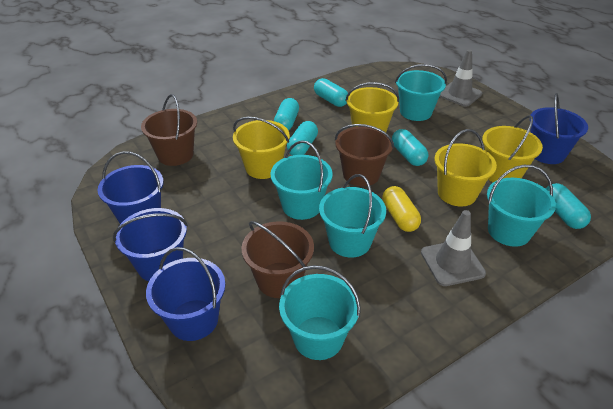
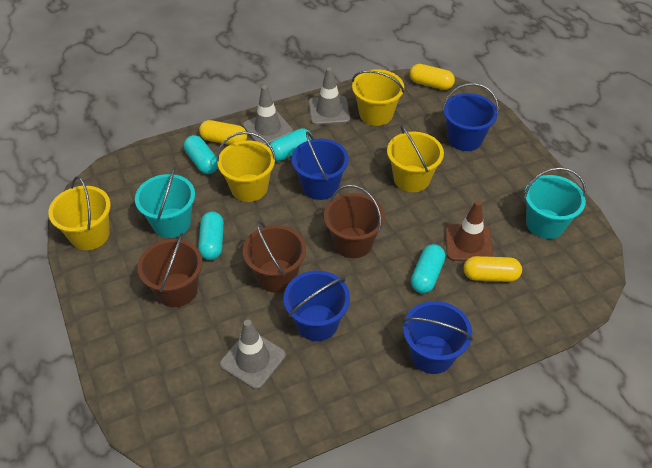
brown traffic cone: 0 -> 1
grey traffic cone: 2 -> 3
turquoise bucket: 5 -> 2
turquoise capsule: 5 -> 4
yellow capsule: 1 -> 3

